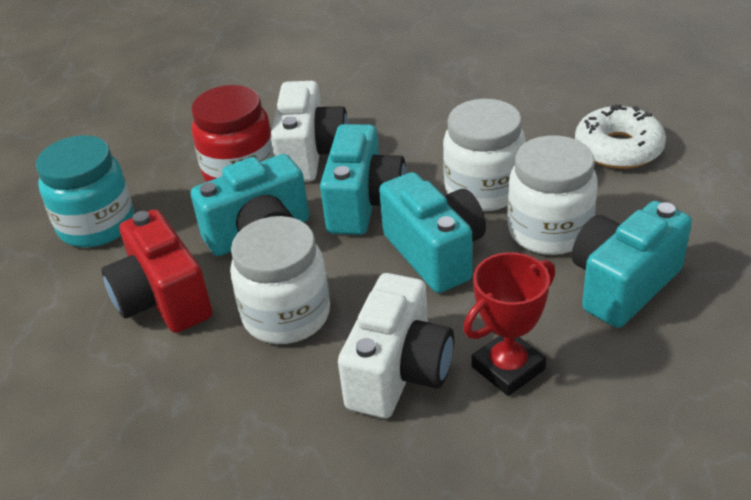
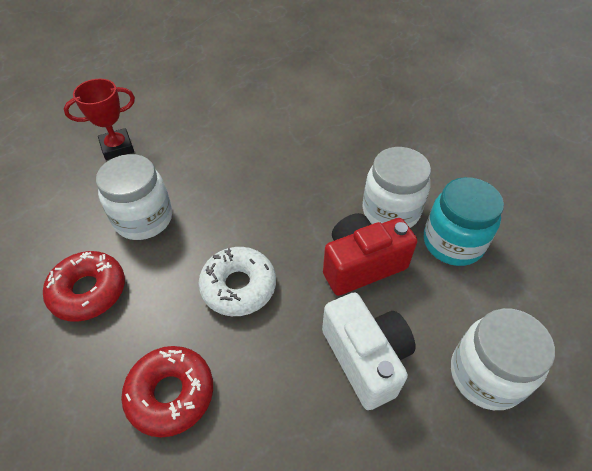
red donut: 0 -> 2
red jar: 1 -> 0
turquoise camera: 4 -> 0
white camera: 2 -> 1

